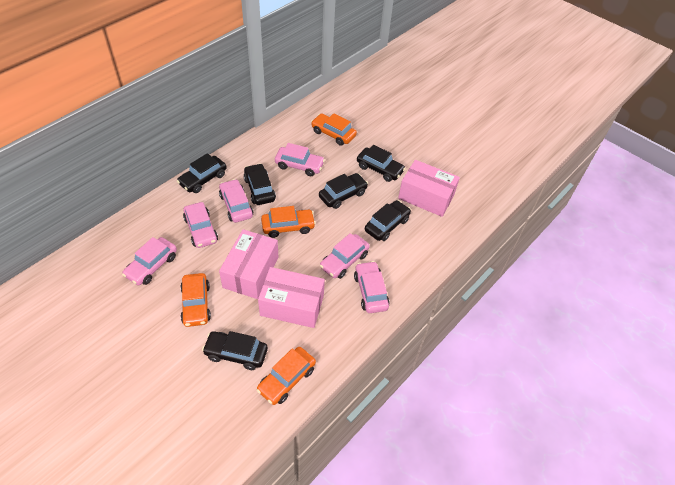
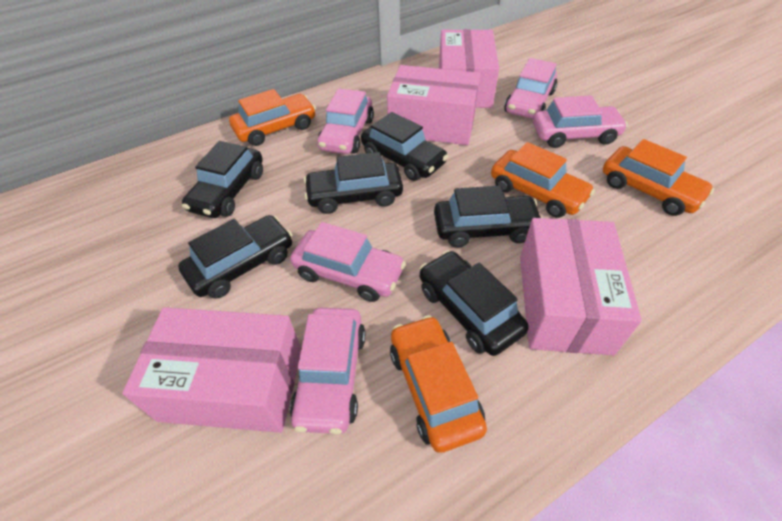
pink box: 3 -> 4
pink car: 6 -> 5

